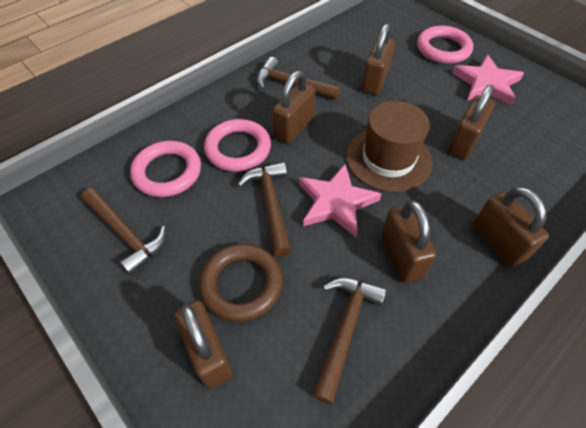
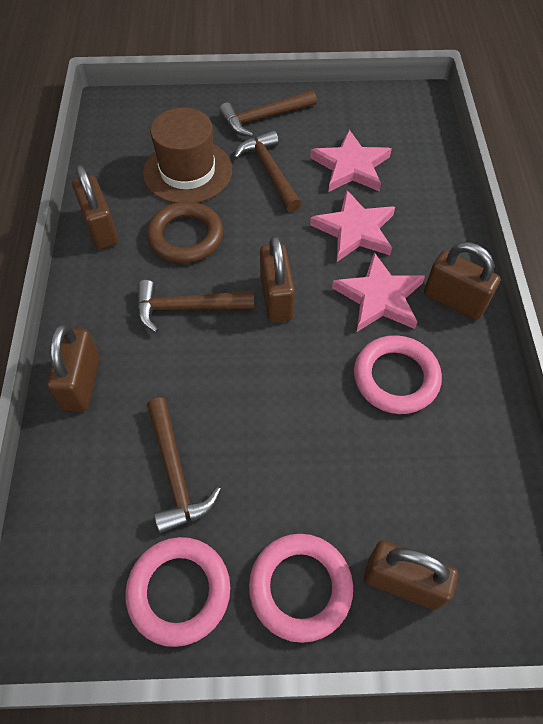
brown padlock: 6 -> 5
pink star: 2 -> 3

